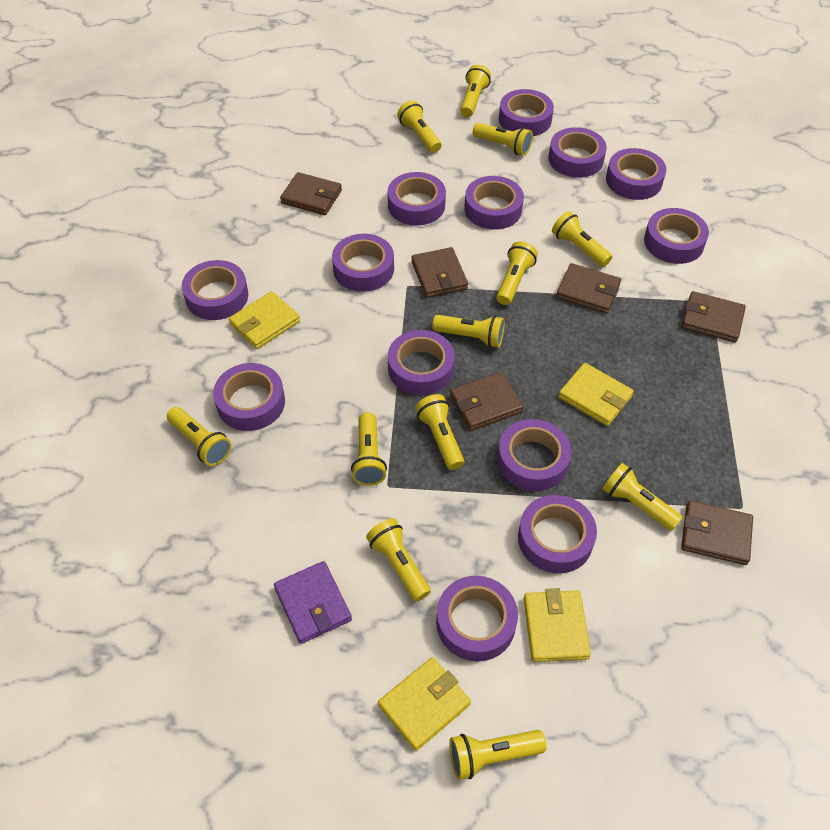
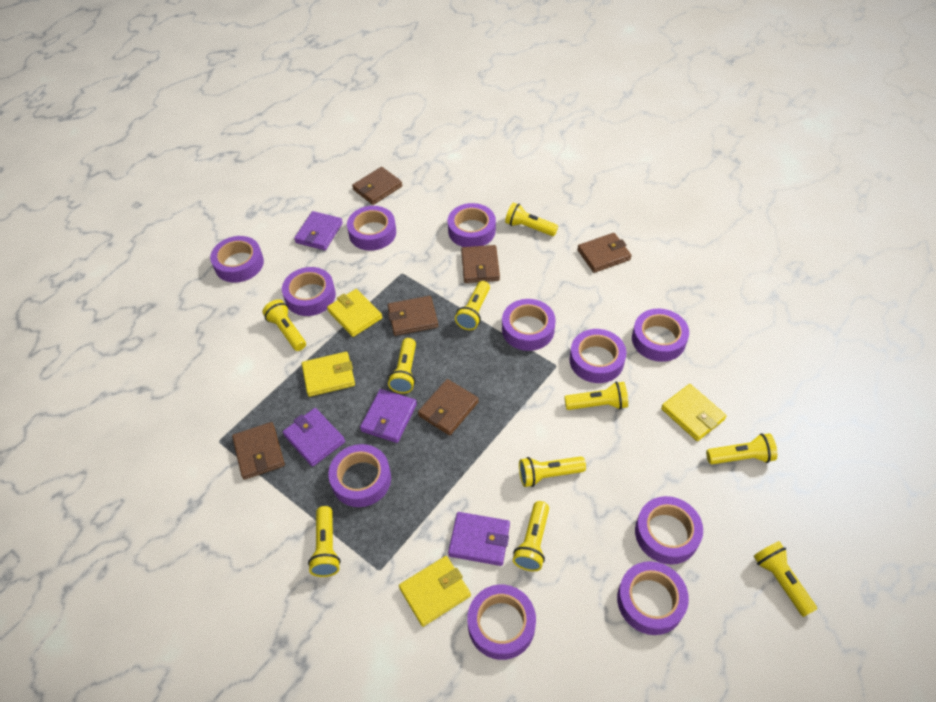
purple tape: 13 -> 11
purple wallet: 1 -> 4
yellow flashlight: 12 -> 10

